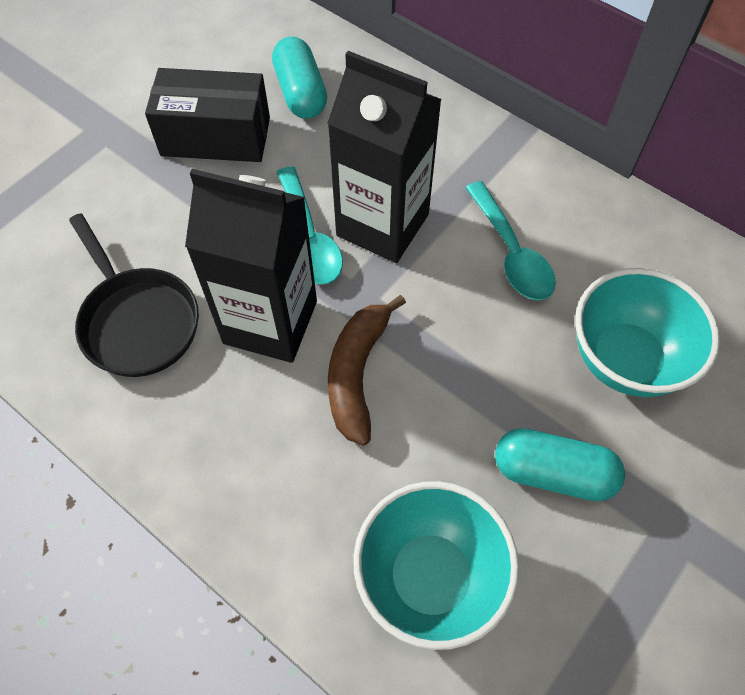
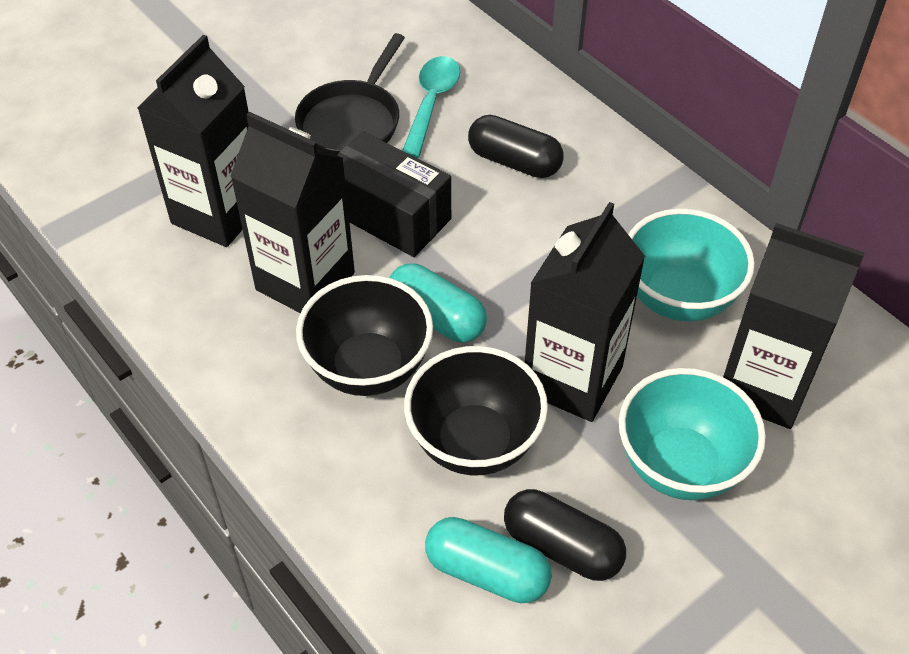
black bowl: 0 -> 2
black capsule: 0 -> 2
black carton: 2 -> 4
brown banana: 1 -> 0
turquoise spoon: 2 -> 1

